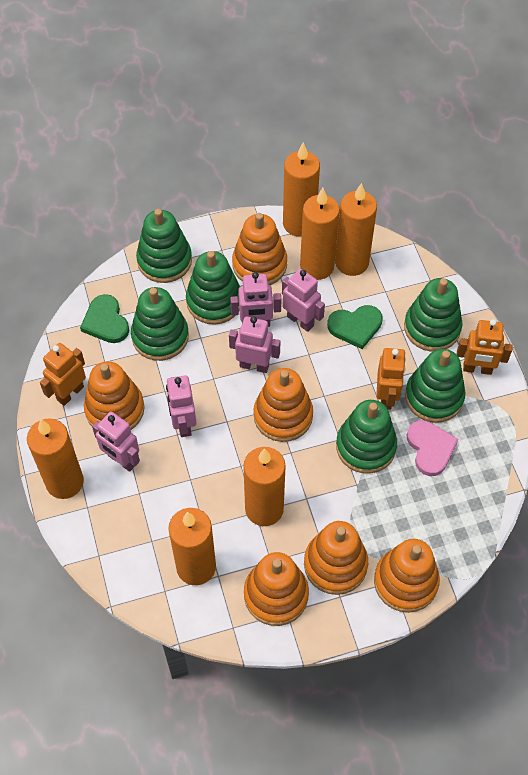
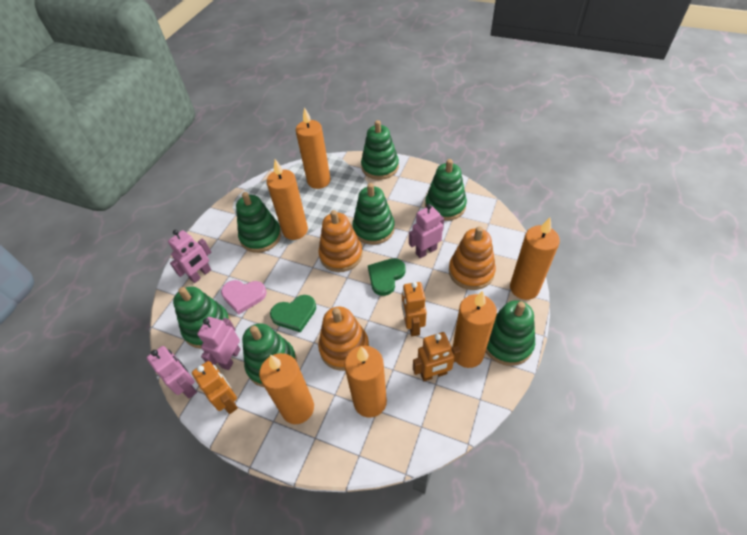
green stacking toy: 6 -> 7
orange stacking toy: 6 -> 3
pink robot: 5 -> 4

